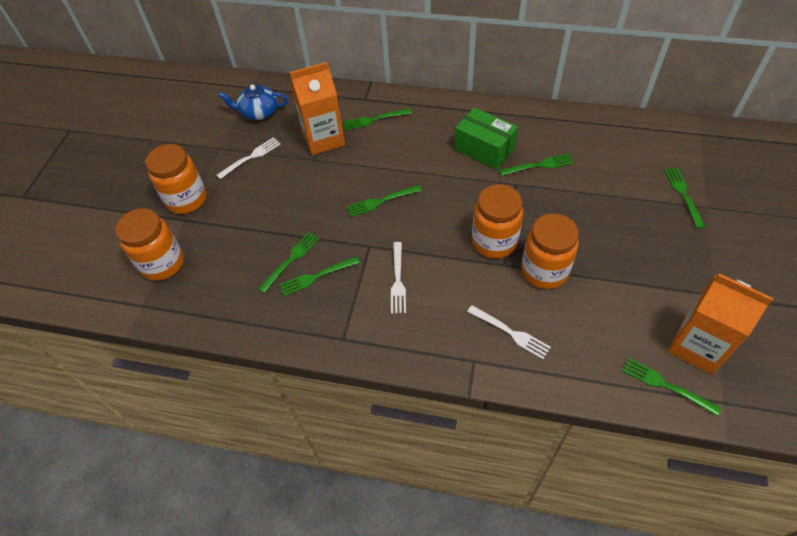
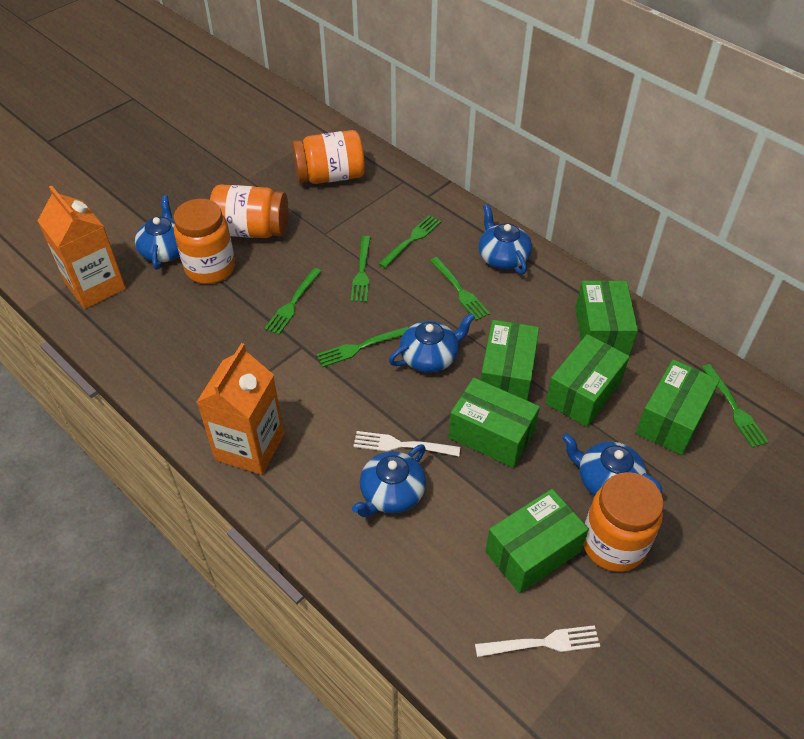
blue teapot: 1 -> 5
green box: 1 -> 6
green fork: 7 -> 6
white fork: 3 -> 2

